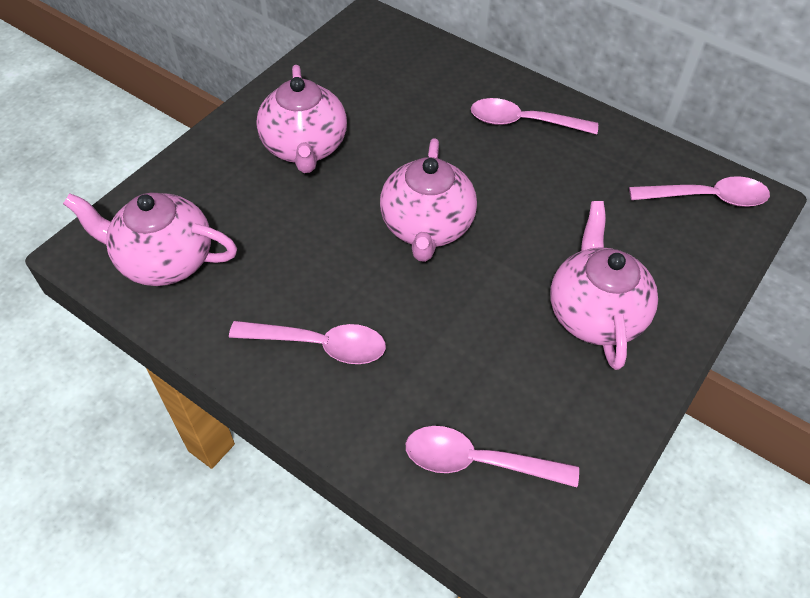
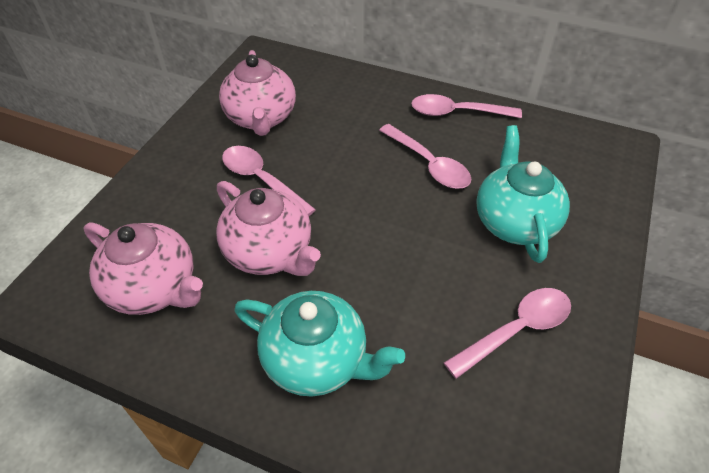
pink teapot: 4 -> 3
turquoise teapot: 0 -> 2

